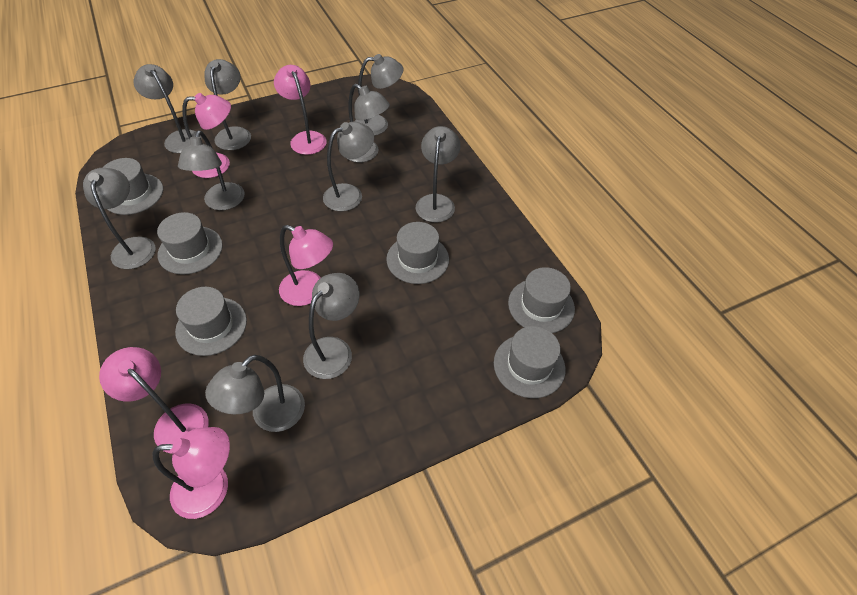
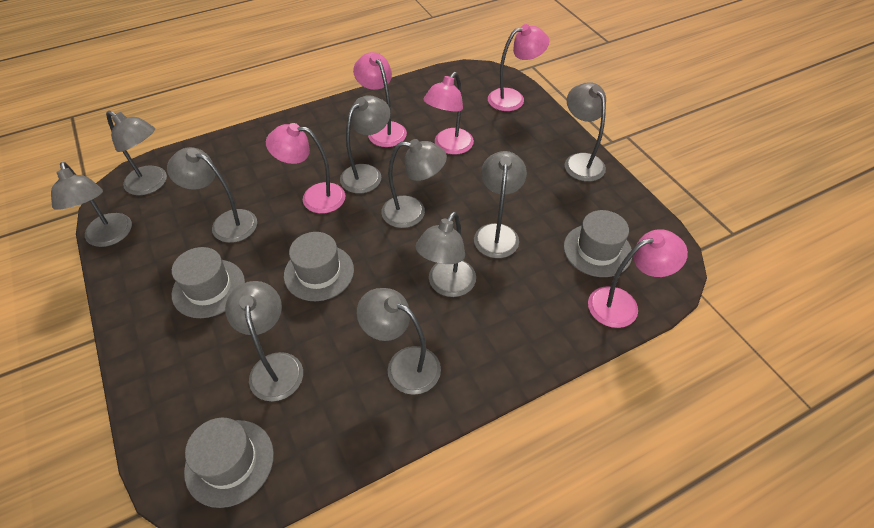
grey hat: 6 -> 4

